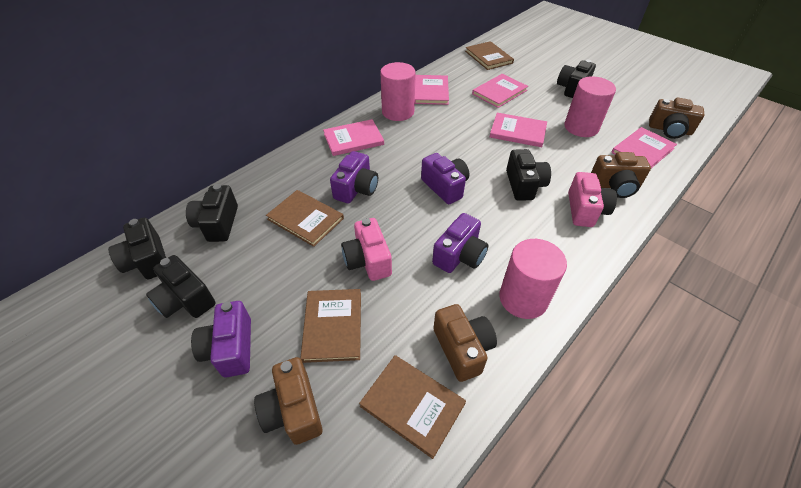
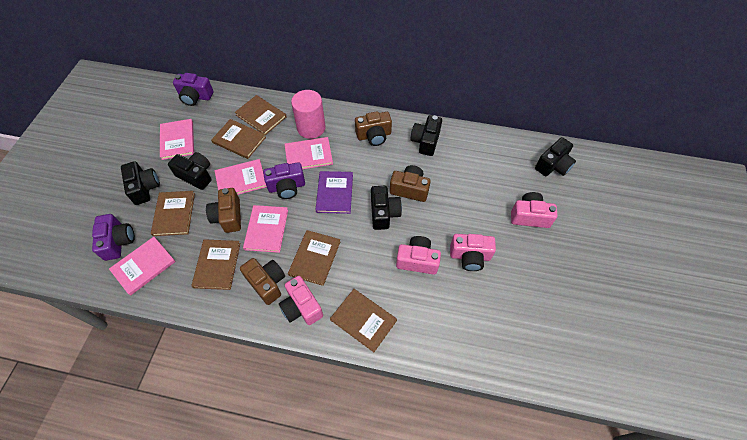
brown book: 4 -> 6
pink camera: 2 -> 4
pink cylinder: 3 -> 1
purple book: 0 -> 1
purple camera: 4 -> 3

